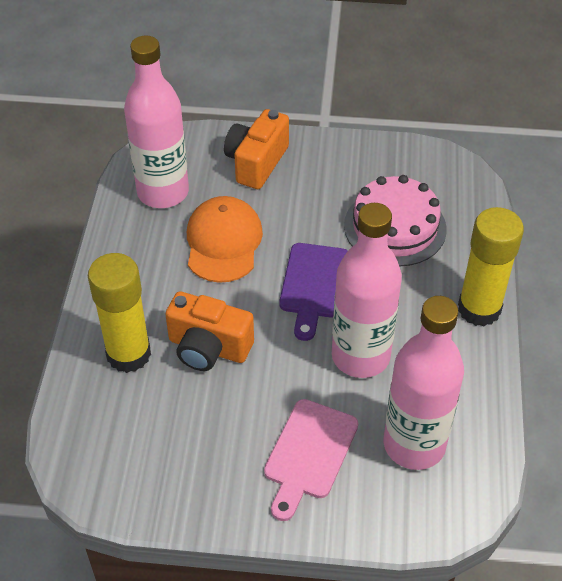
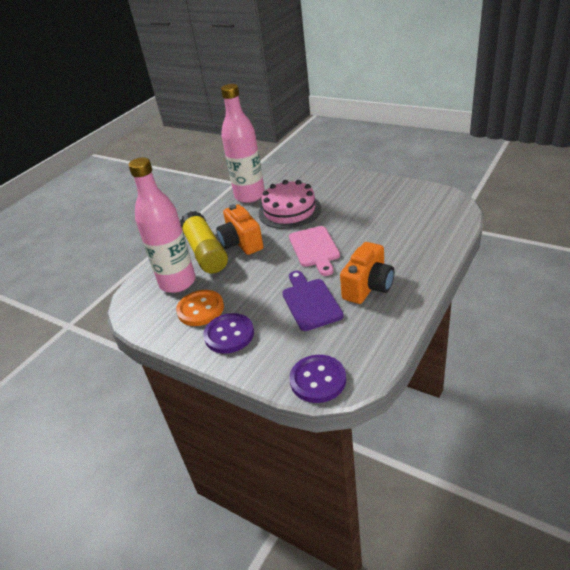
orange button: 0 -> 1
orange cap: 1 -> 0
pink bottle: 3 -> 2
purple button: 0 -> 2
yellow glue stick: 2 -> 1

